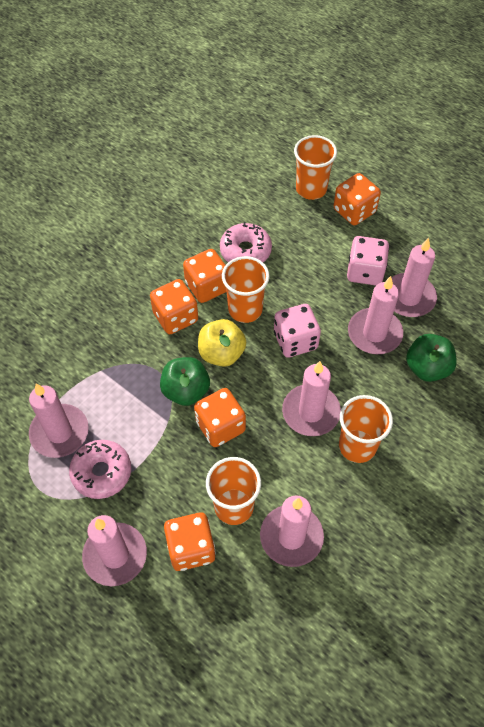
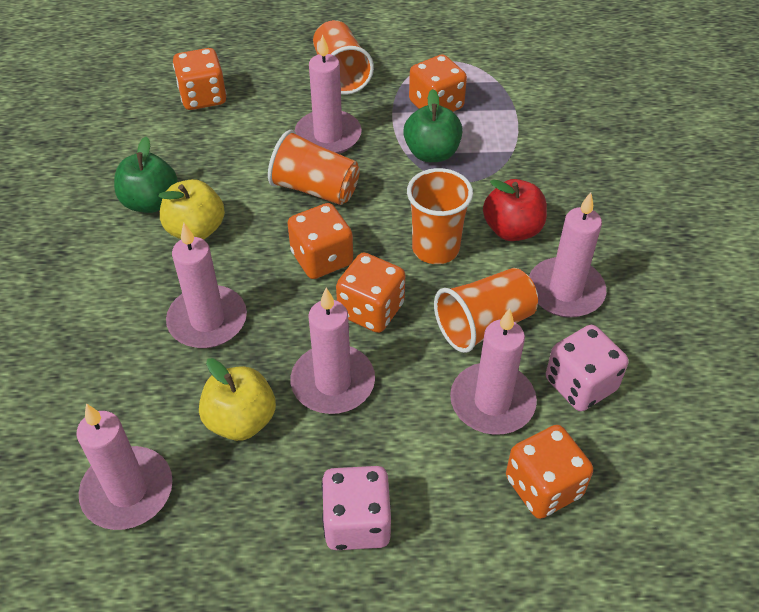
pink donut: 2 -> 0
red apple: 0 -> 1
yellow apple: 1 -> 2

